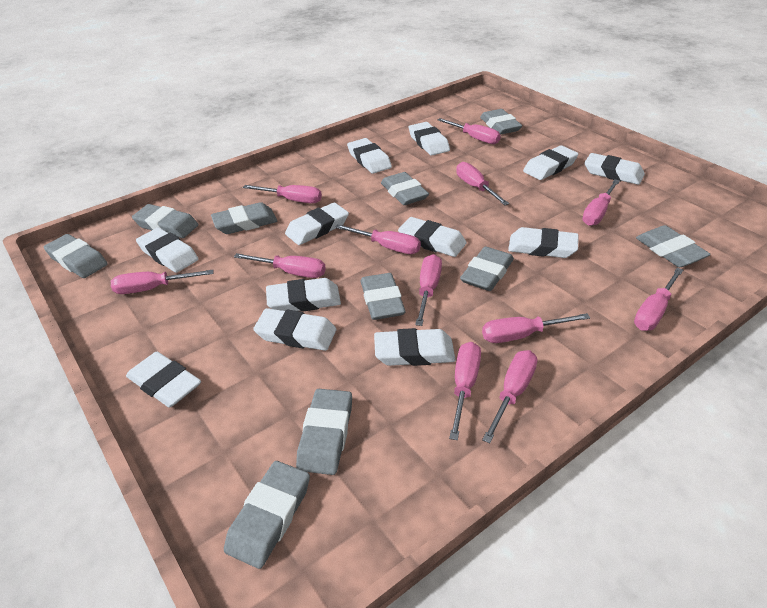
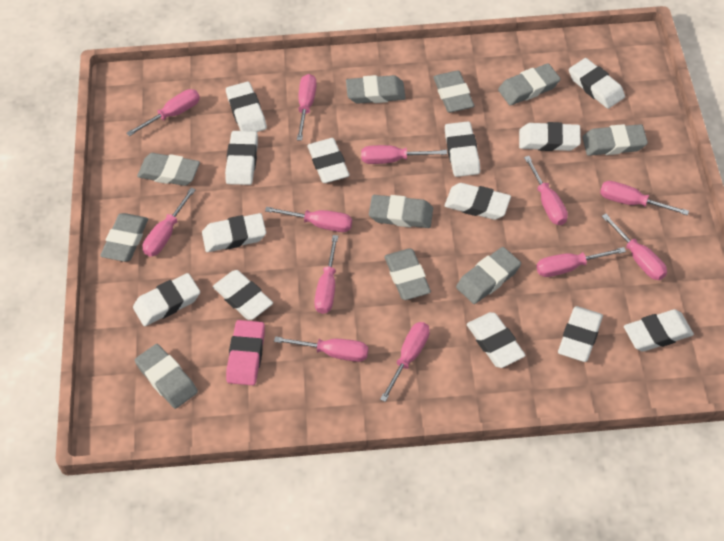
pink eraser: 0 -> 1
white eraser: 12 -> 13

